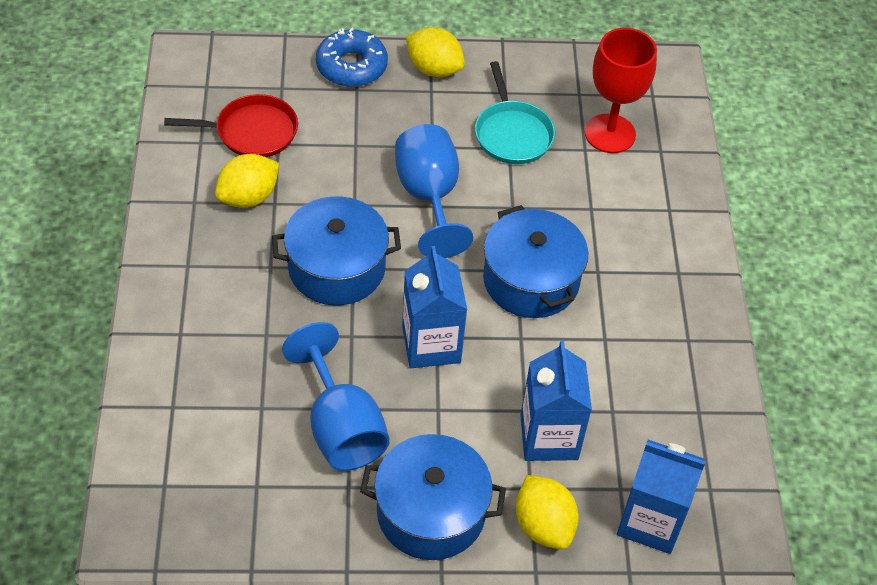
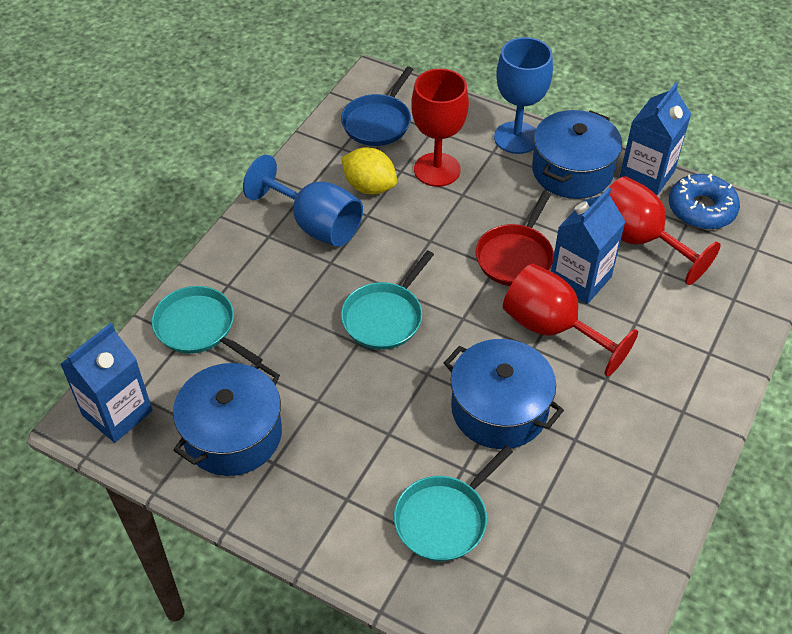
blue pan: 0 -> 1
red goblet: 1 -> 3
turquoise pan: 1 -> 3
yellow lemon: 3 -> 1

